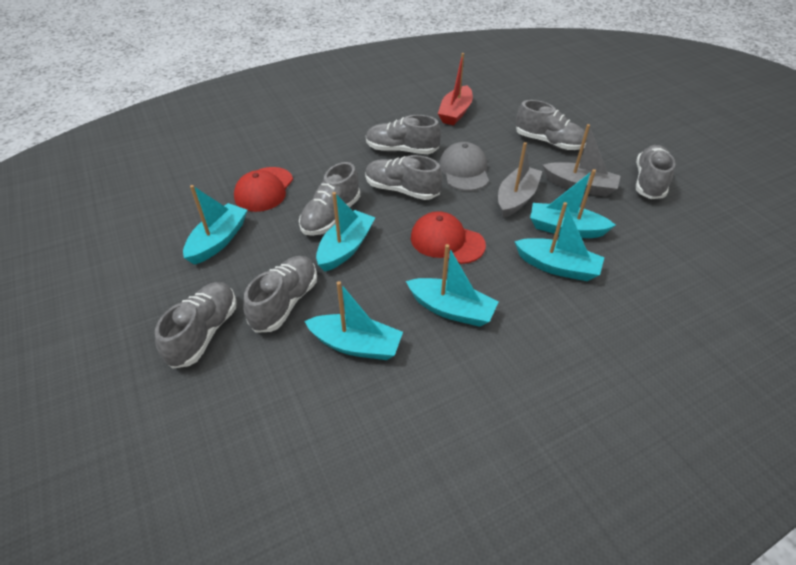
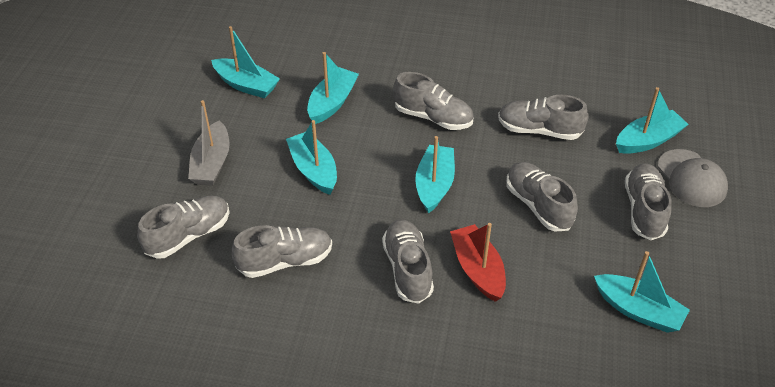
grey boat: 2 -> 1
red cap: 2 -> 0

